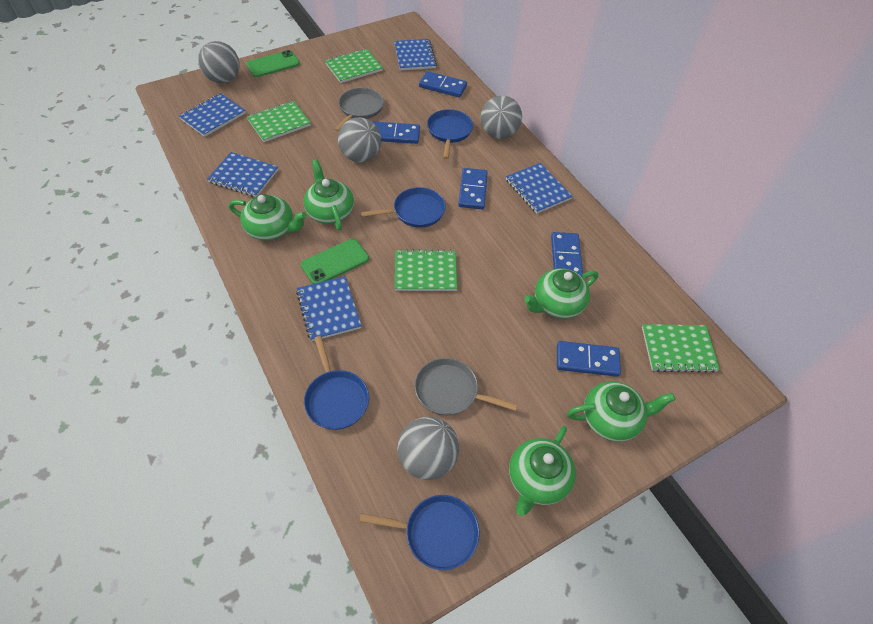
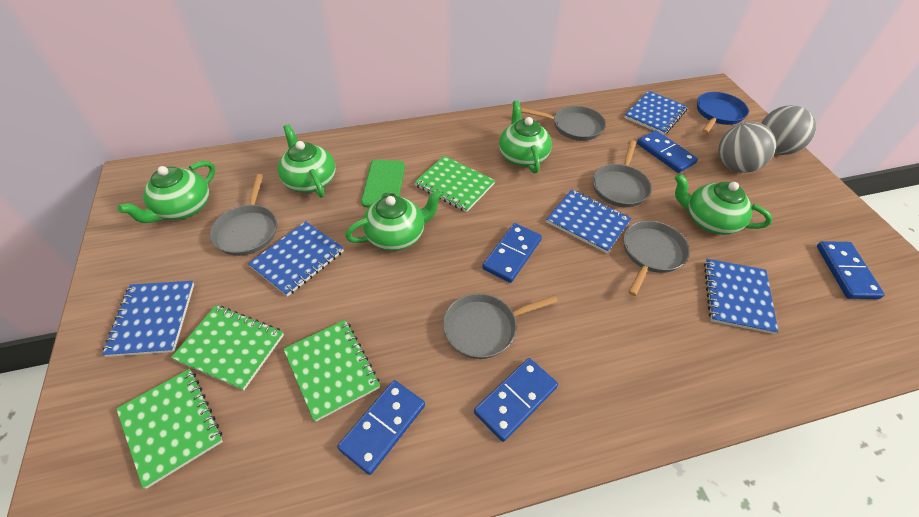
blue pan: 4 -> 1
green phone: 2 -> 1
grey ball: 4 -> 2
grey pan: 2 -> 5

